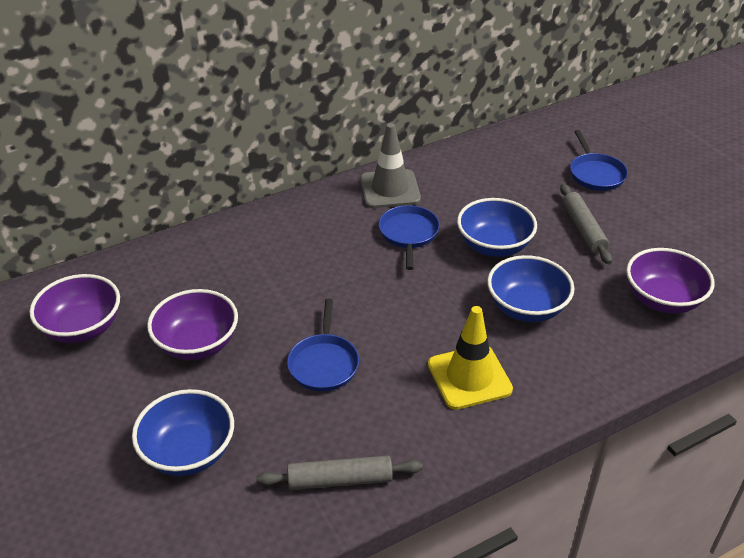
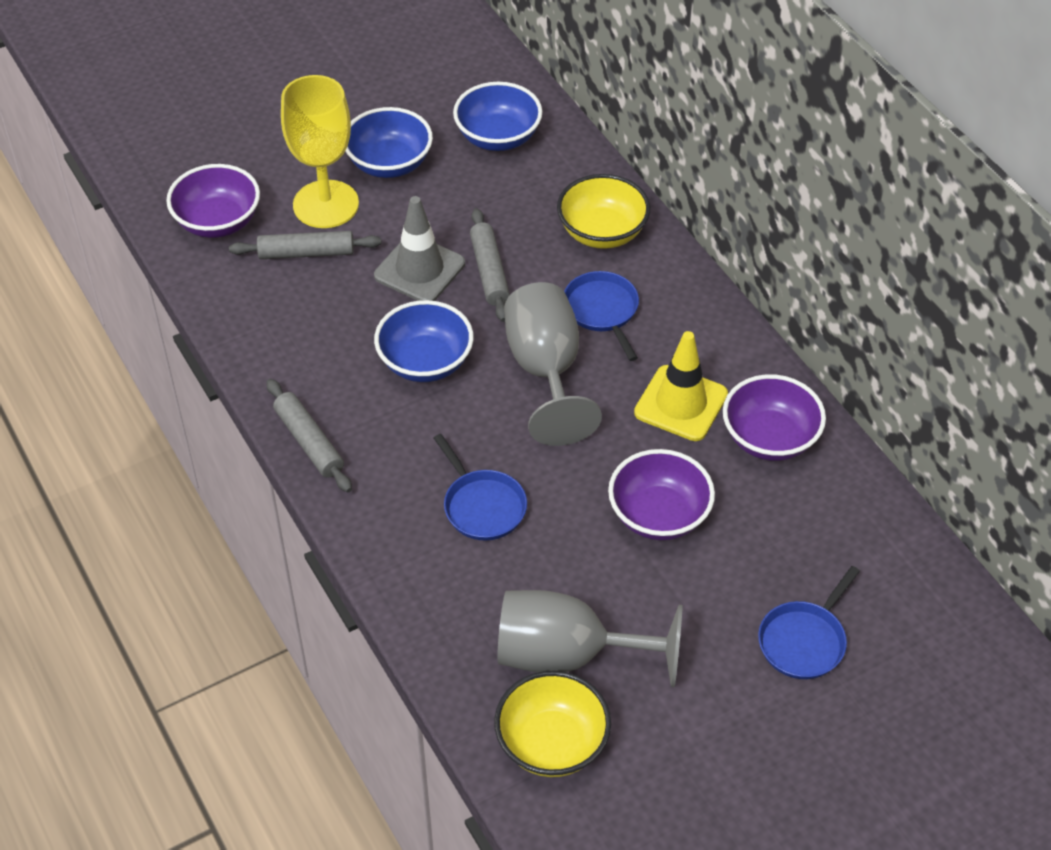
grey goblet: 0 -> 2
grey rolling pin: 2 -> 3
yellow bowl: 0 -> 2
yellow goblet: 0 -> 1

